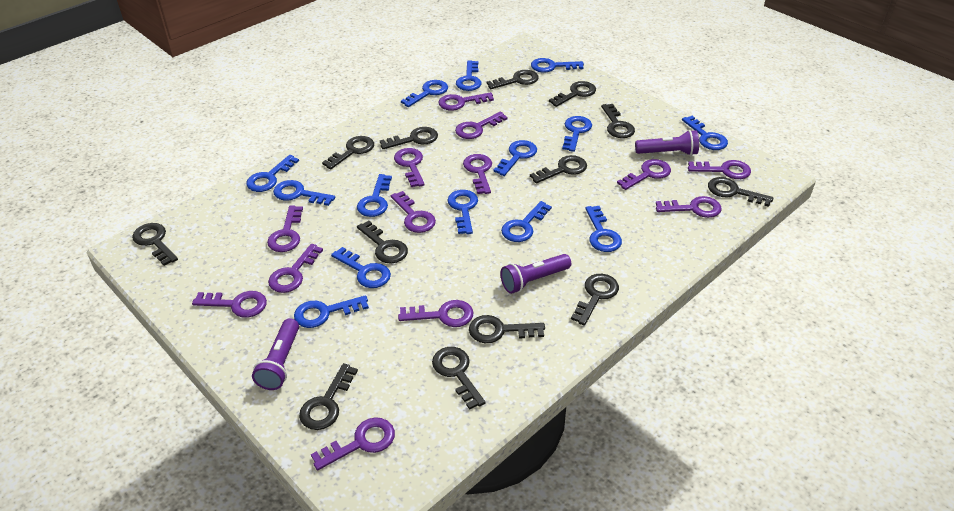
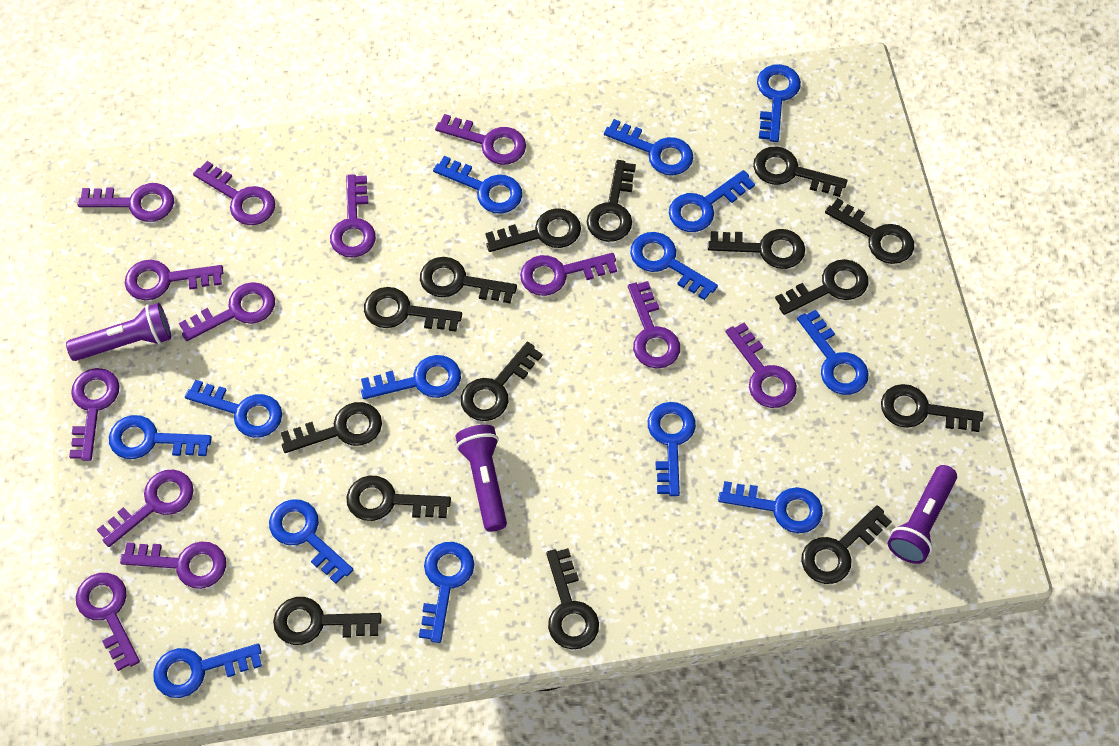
black key: 13 -> 15

